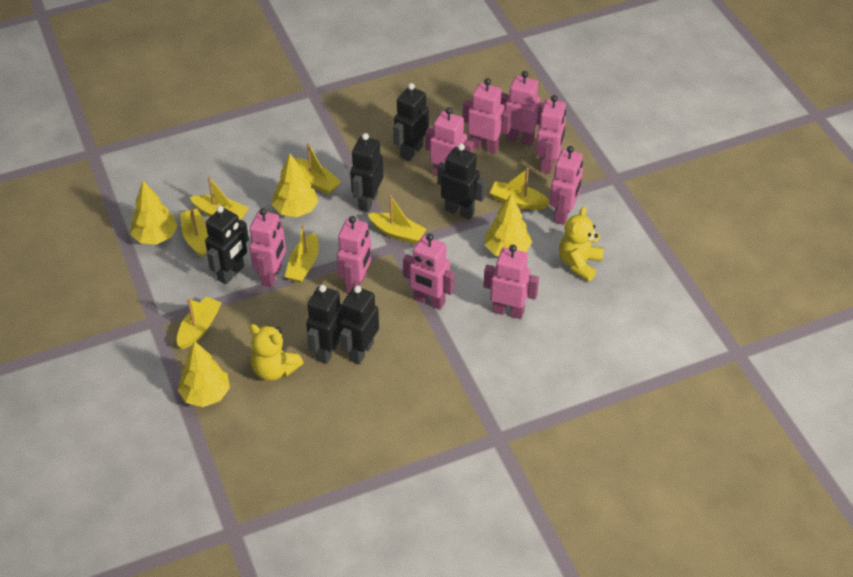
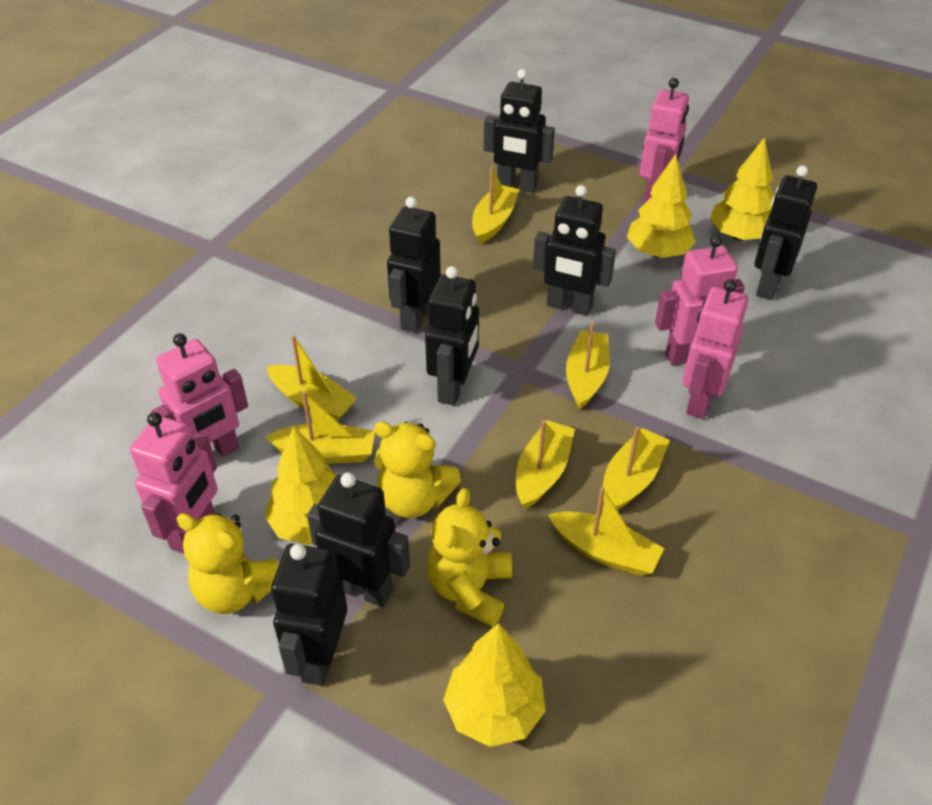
black robot: 6 -> 7
pink robot: 9 -> 5
yellow teddy bear: 2 -> 3

